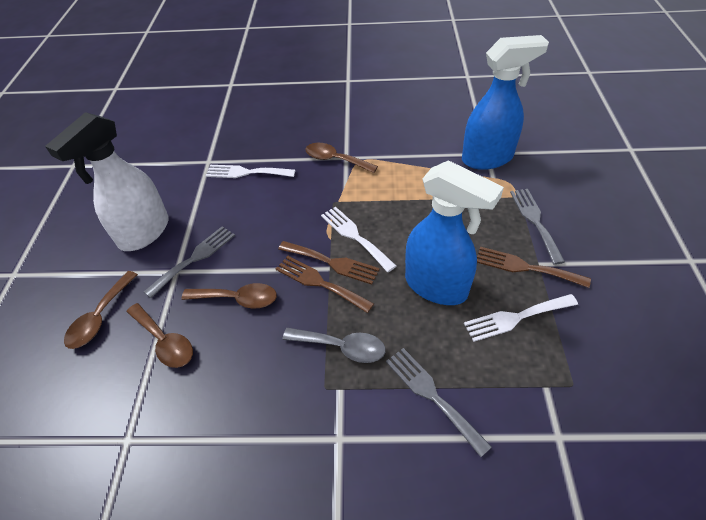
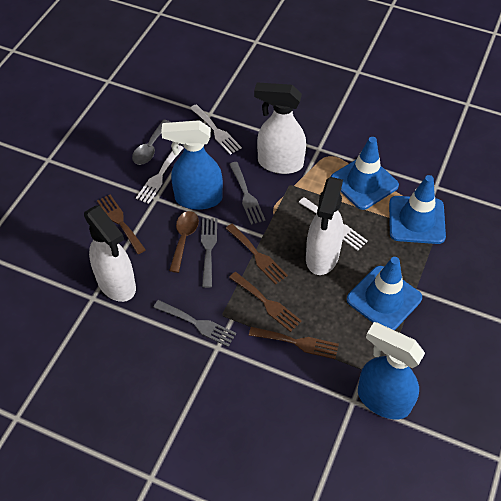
blue traffic cone: 0 -> 3
brown fork: 3 -> 4
brown spoon: 4 -> 1
white spray bottle: 1 -> 3

